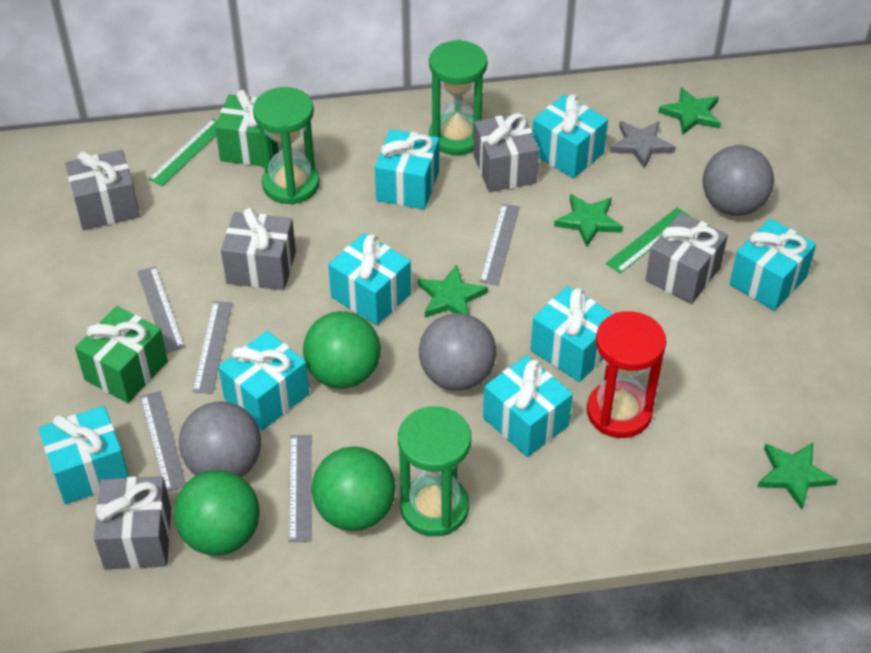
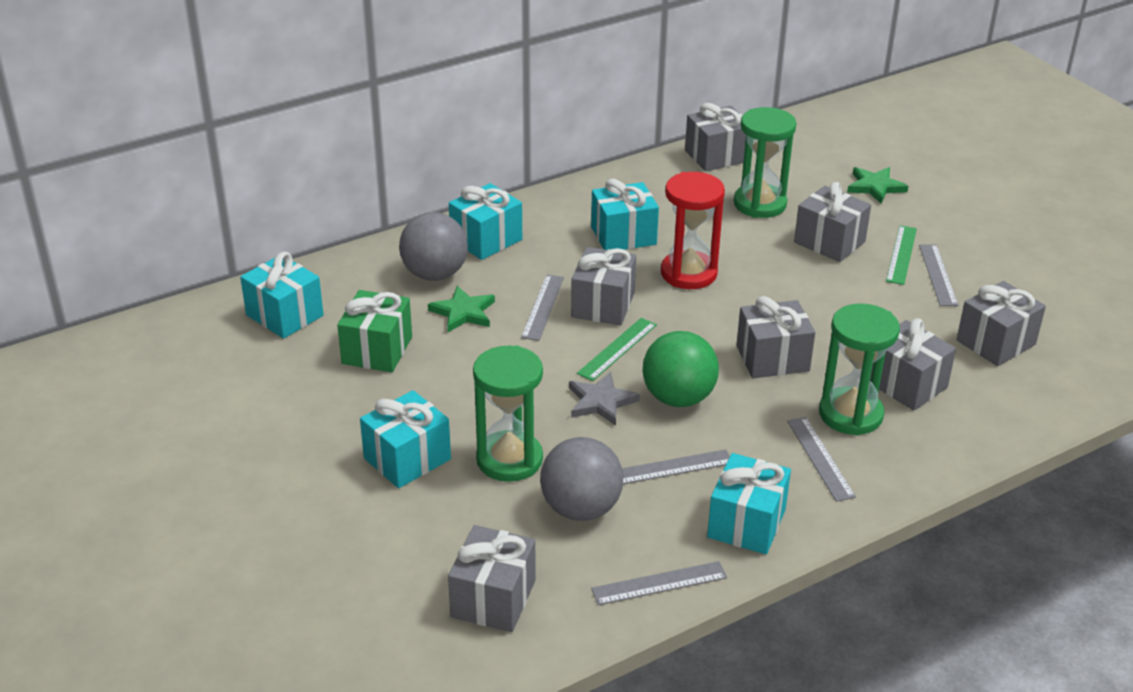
green ball: 3 -> 1
green gift: 2 -> 1
green star: 4 -> 2
grey ball: 3 -> 2
grey gift: 5 -> 7
turquoise gift: 8 -> 5

